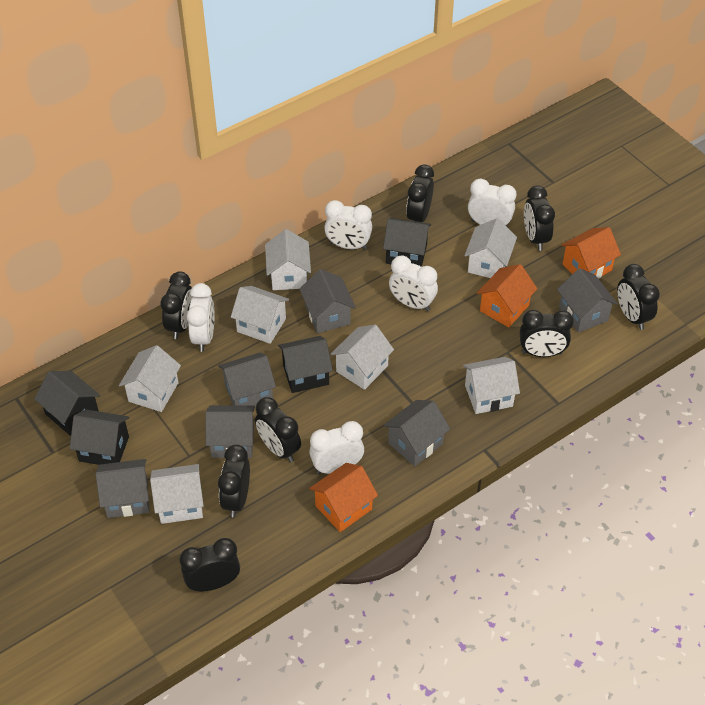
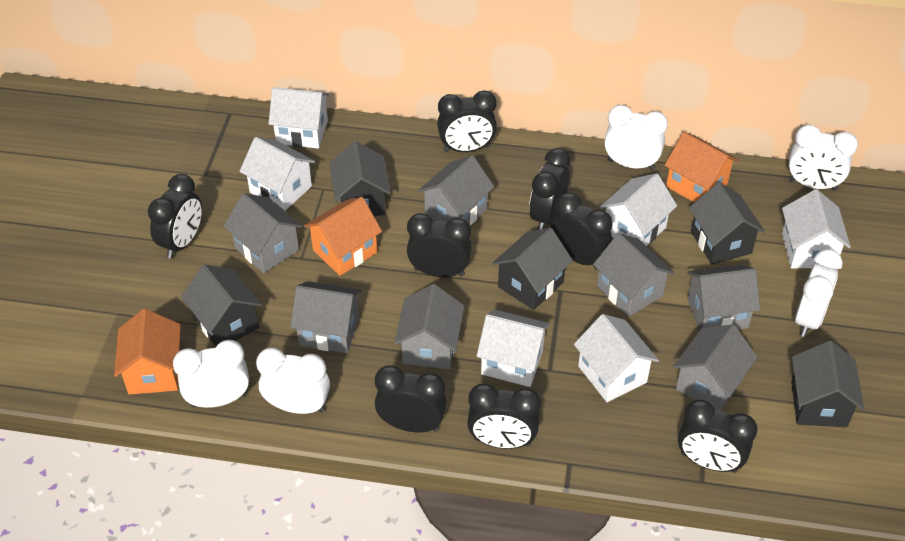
black house: 4 -> 5
grey house: 6 -> 7
white house: 7 -> 6

